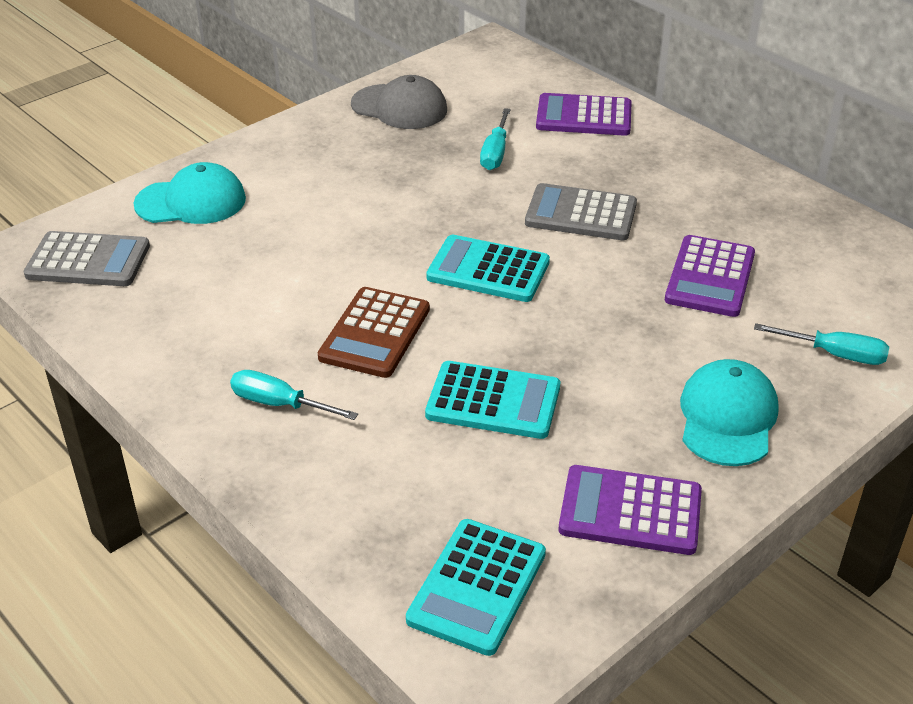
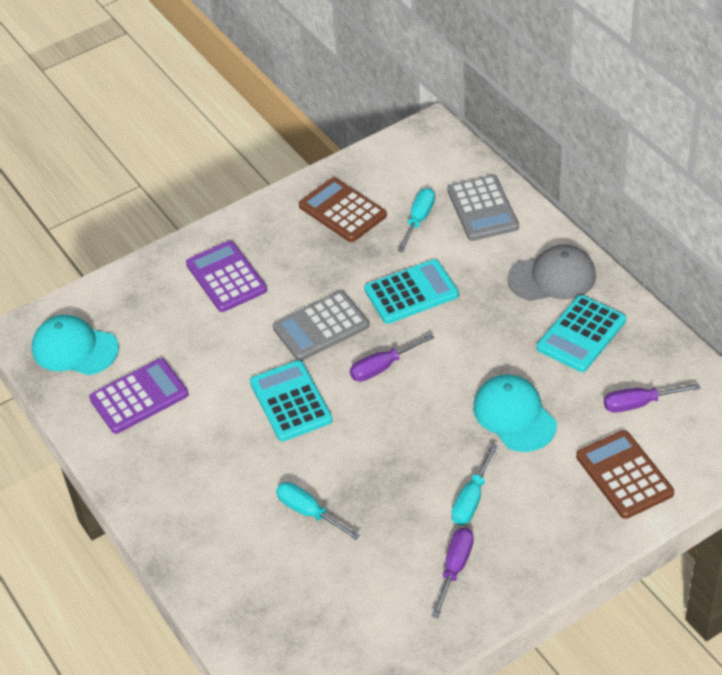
brown calculator: 1 -> 2
purple calculator: 3 -> 2
purple screwdriver: 0 -> 3

